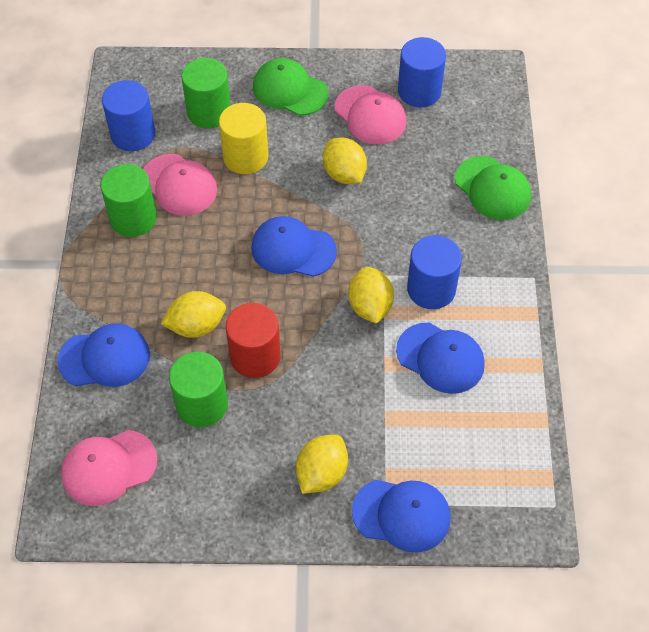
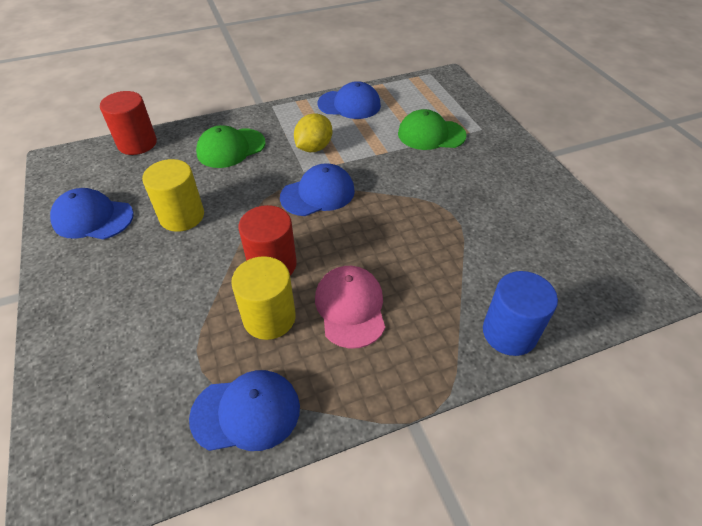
blue cylinder: 3 -> 1
green cylinder: 3 -> 0
pink cap: 3 -> 1
red cylinder: 1 -> 2
yellow cylinder: 1 -> 2
yellow lemon: 4 -> 1

